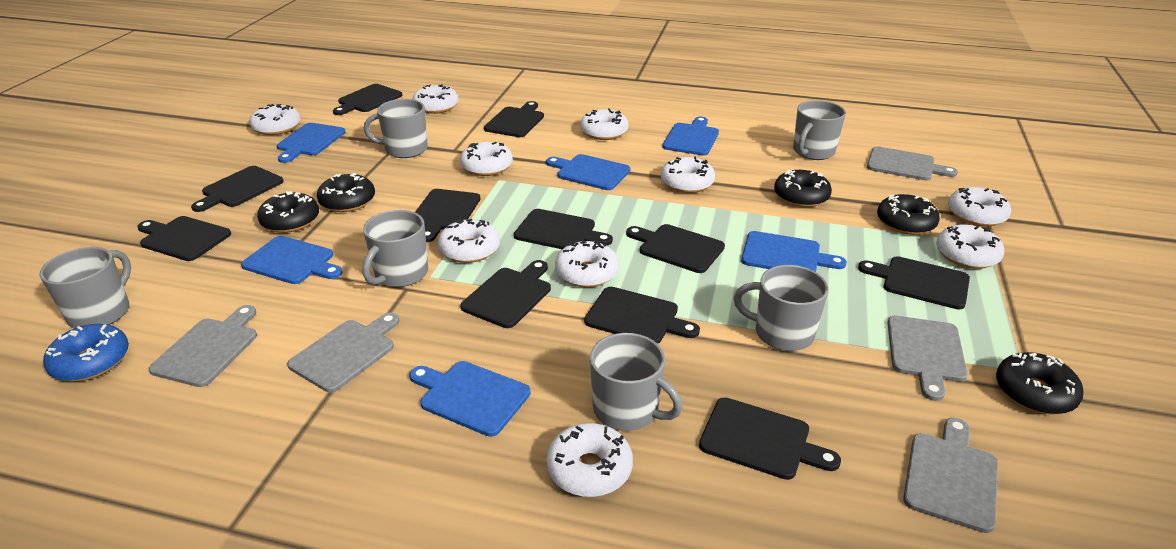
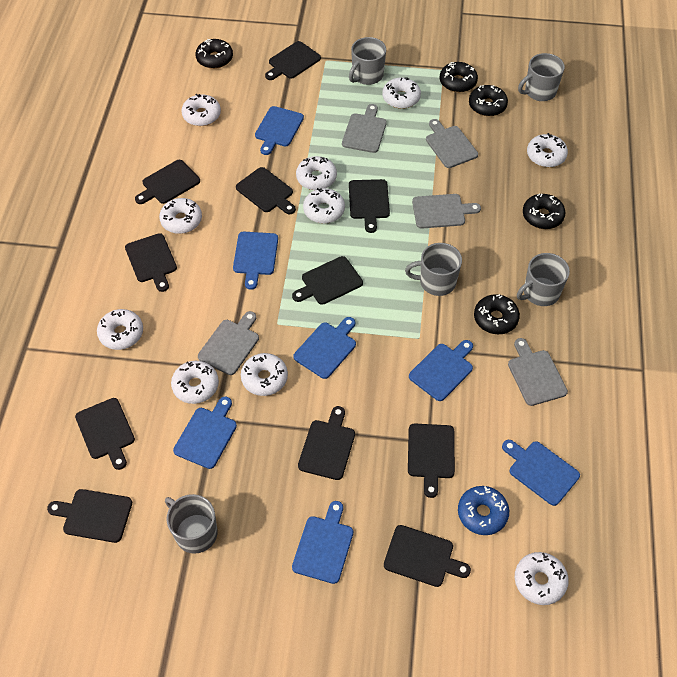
blue cutting board: 6 -> 7
grey mug: 6 -> 5

